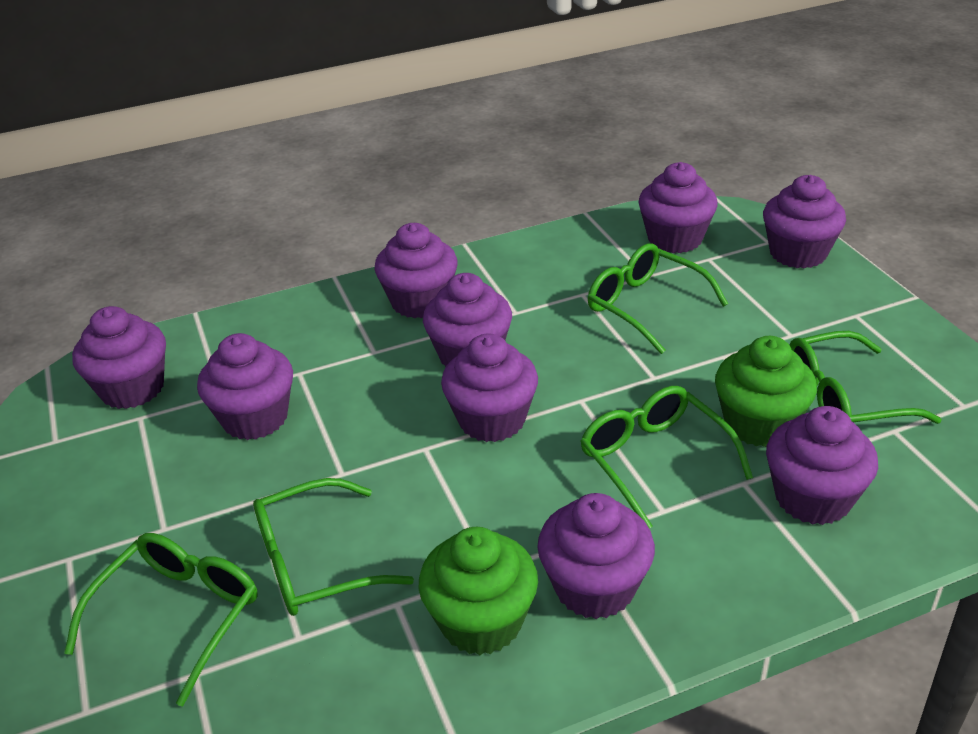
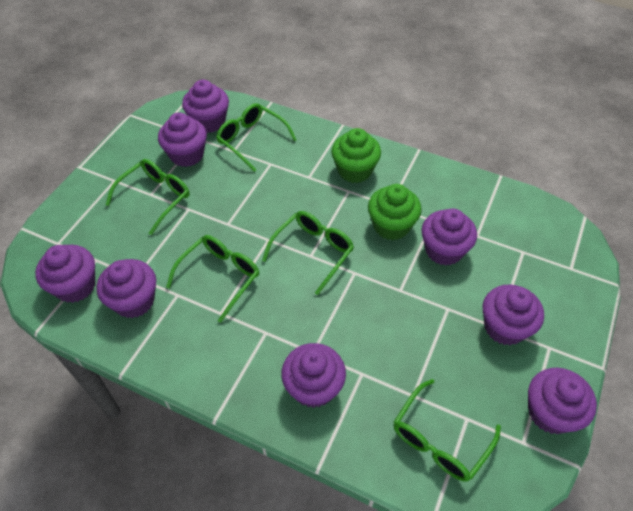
purple cupcake: 9 -> 8

